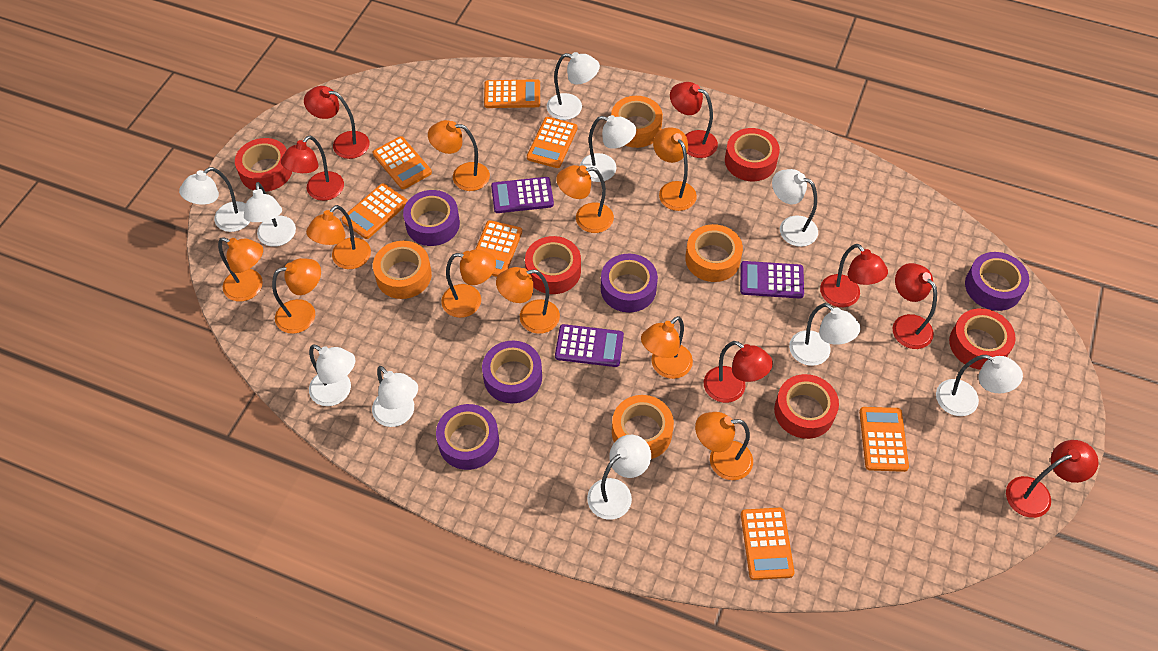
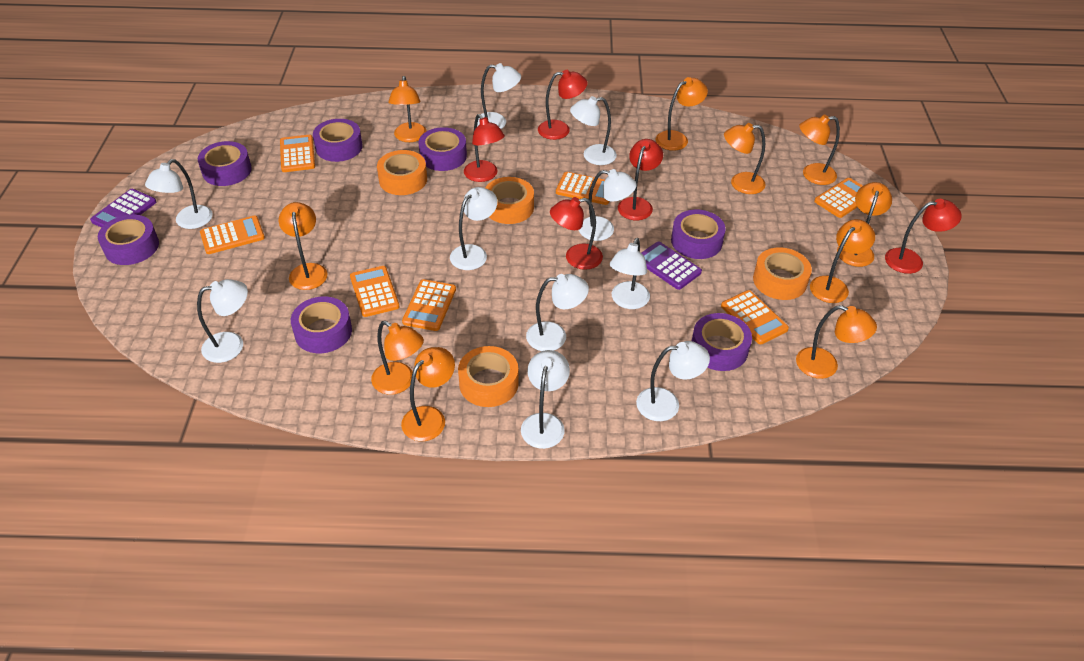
purple calculator: 3 -> 2
purple tape: 5 -> 7
red lamp: 7 -> 5
red tape: 5 -> 0

